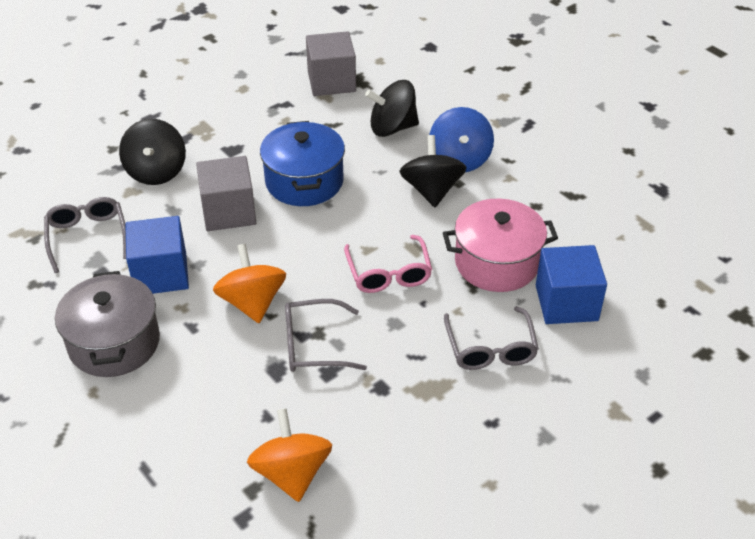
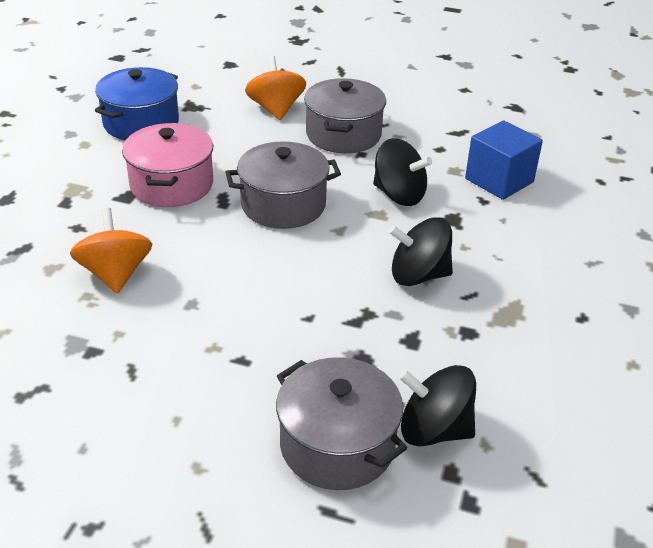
blue cube: 2 -> 1
blue spinning top: 1 -> 0
grey cube: 2 -> 0
grey glasses: 3 -> 0
grey pot: 1 -> 3
pink glasses: 1 -> 0

